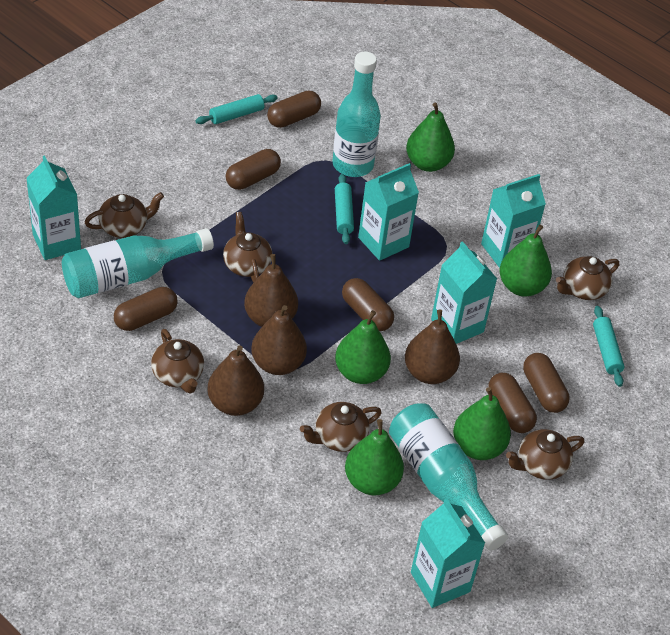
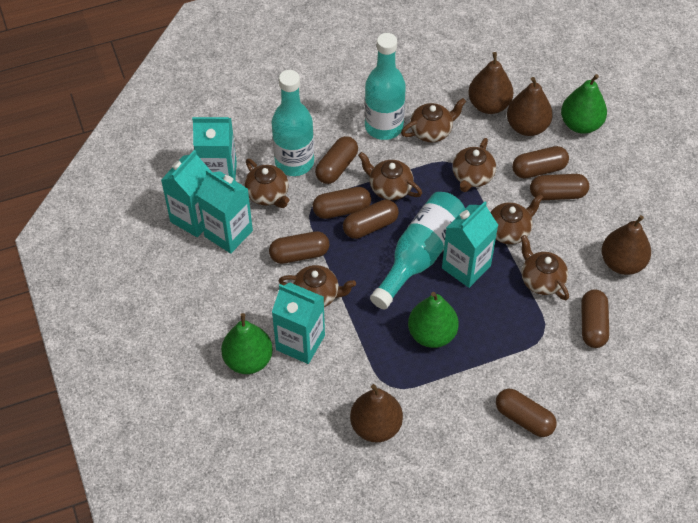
brown capsule: 6 -> 8
brown teapot: 6 -> 7
green pear: 5 -> 3
turquoise rolling pin: 3 -> 0

